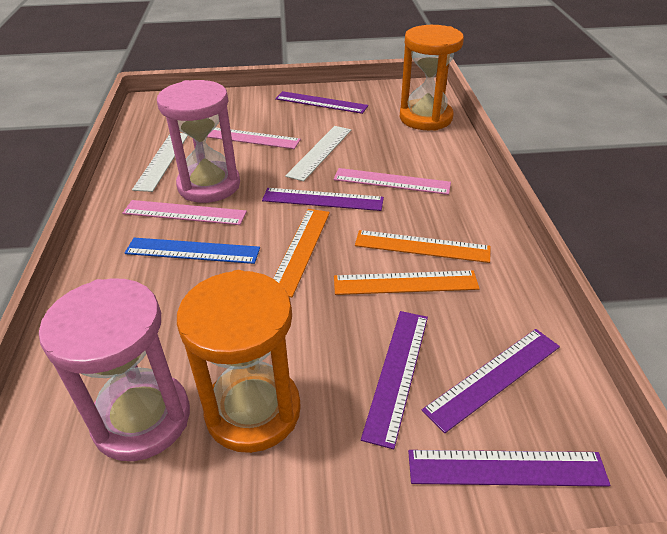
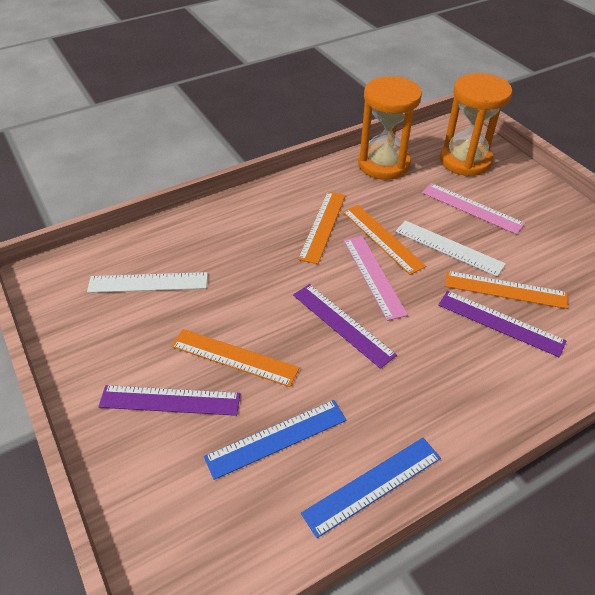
blue ruler: 1 -> 2
orange ruler: 3 -> 4
pink hourglass: 2 -> 0
pink ruler: 3 -> 2
purple ruler: 5 -> 3

